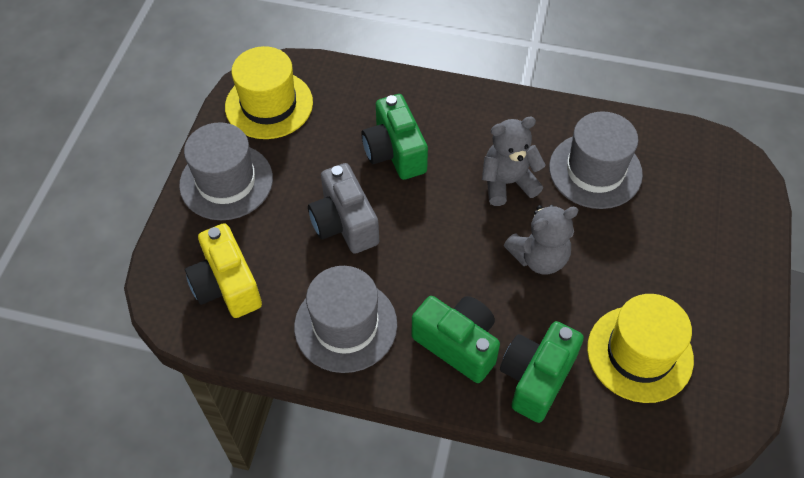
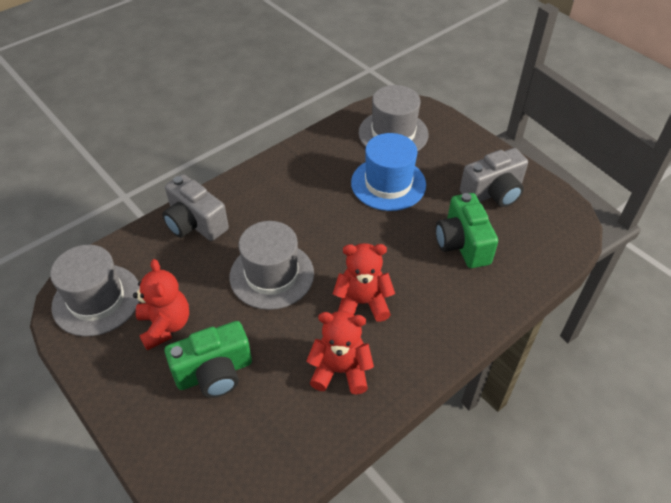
blue hat: 0 -> 1
green camera: 3 -> 2
grey camera: 1 -> 2
grey teddy bear: 2 -> 0
red teddy bear: 0 -> 3
yellow camera: 1 -> 0
yellow hat: 2 -> 0

